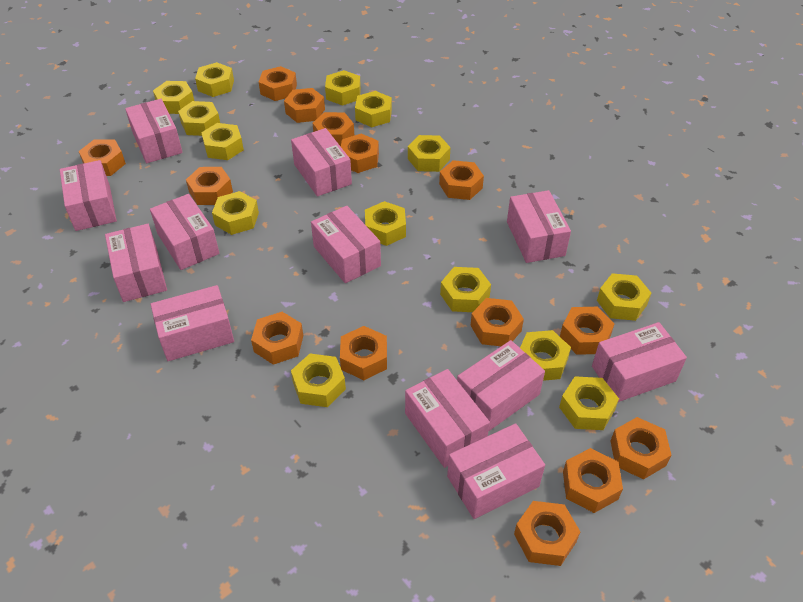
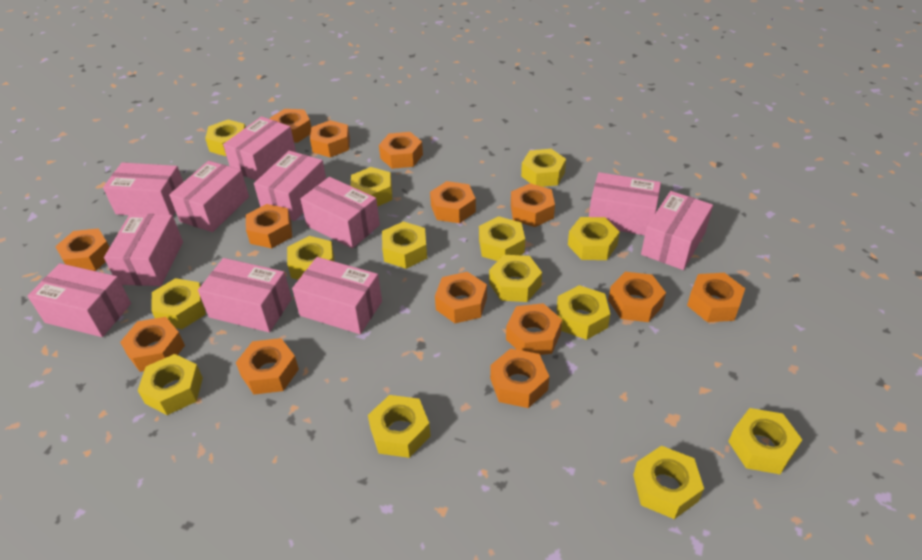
pink box: 12 -> 11

